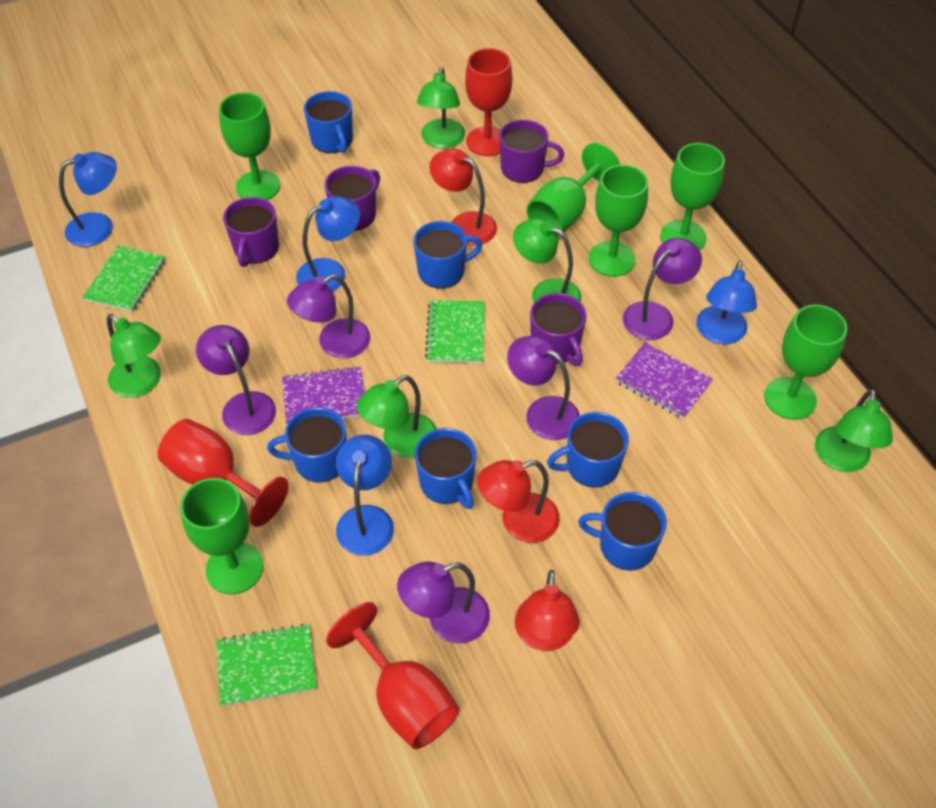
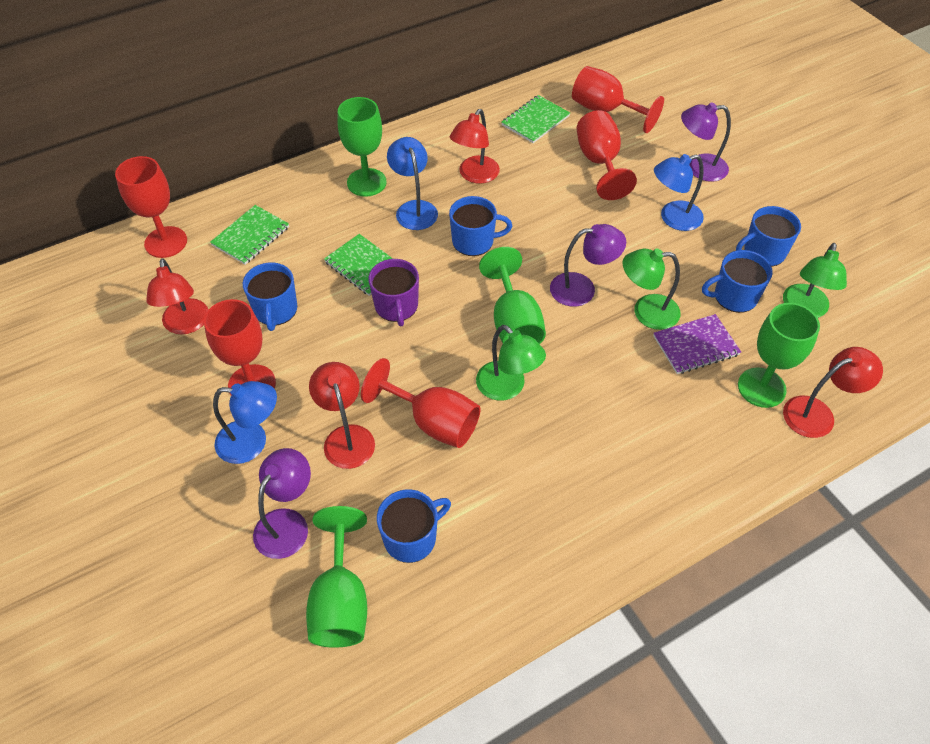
blue lamp: 4 -> 3
blue mug: 6 -> 5
green goblet: 6 -> 4
green lamp: 5 -> 3
purple lamp: 5 -> 3
purple mug: 4 -> 1
purple notebook: 2 -> 1
red goblet: 3 -> 5
red lamp: 3 -> 4

